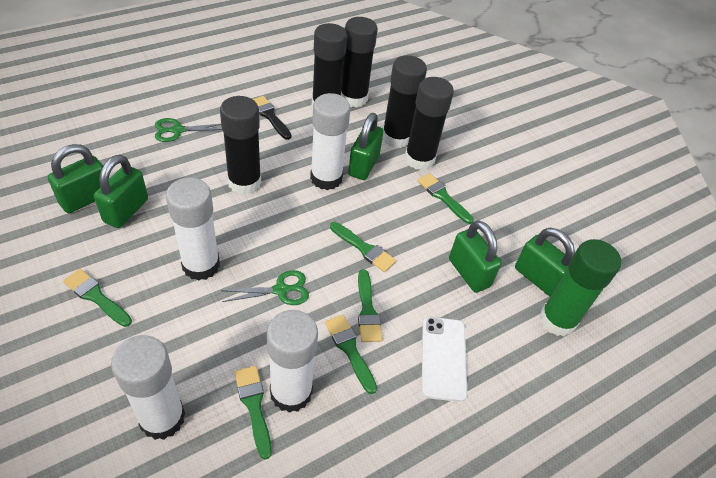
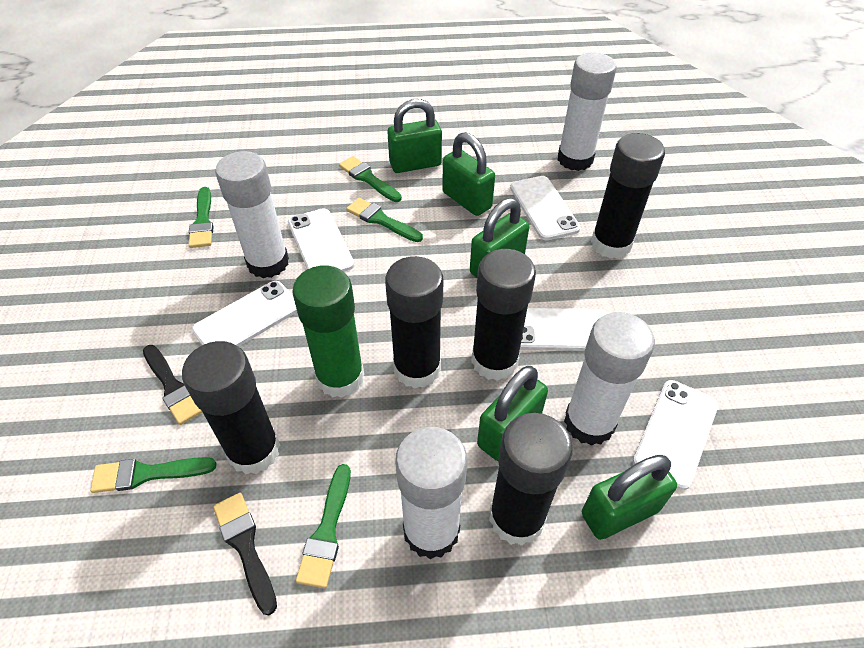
black brush: 1 -> 2
green brush: 6 -> 5
green scissors: 2 -> 0
white phone: 1 -> 5

